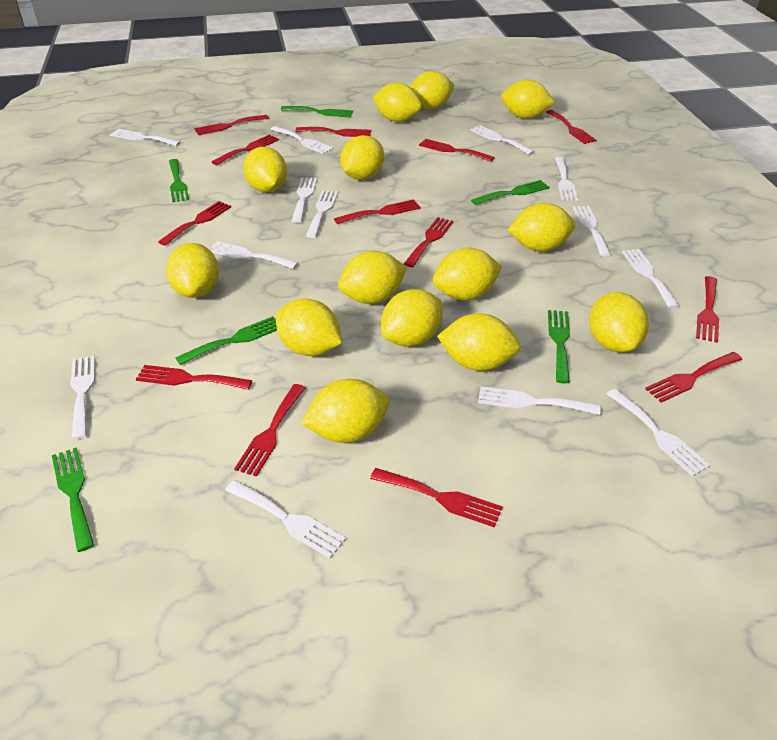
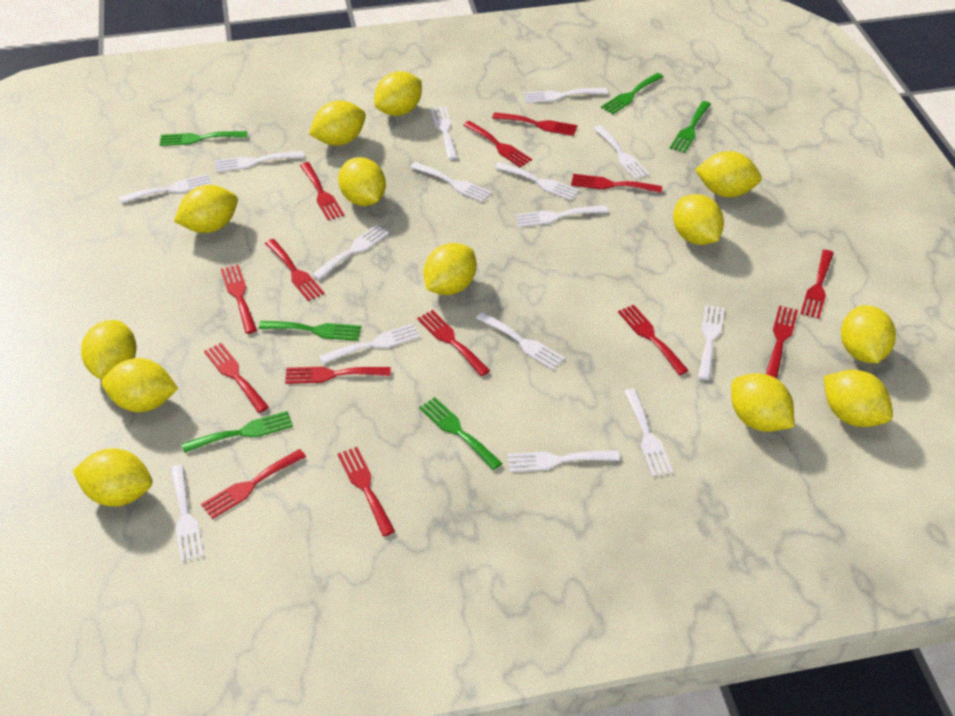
red fork: 13 -> 14
white fork: 13 -> 15
yellow lemon: 14 -> 13

